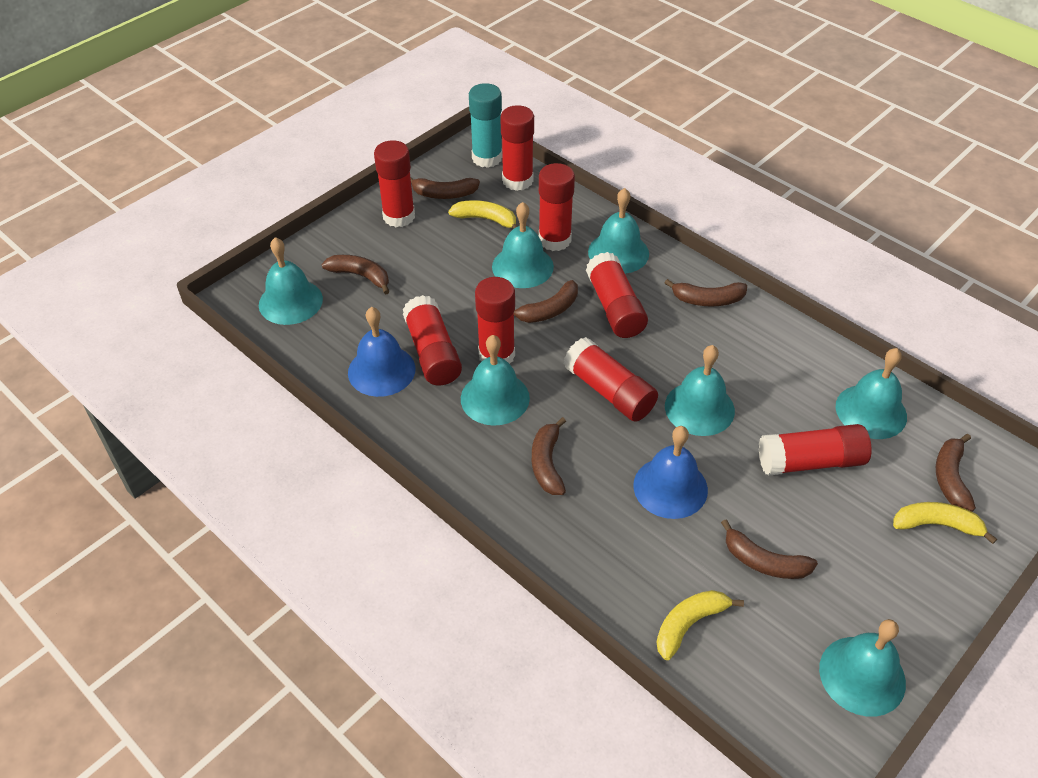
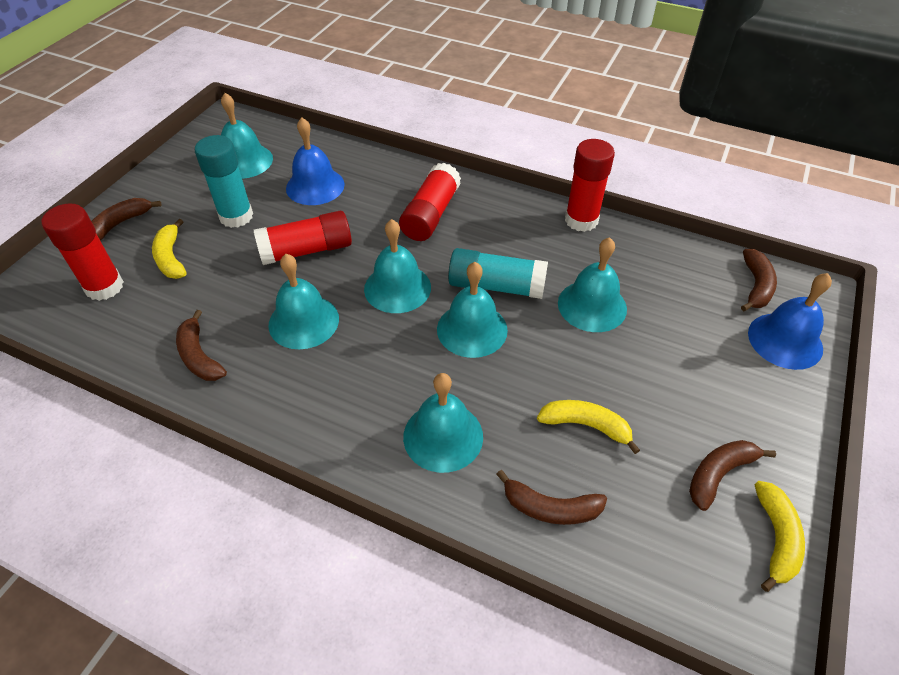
brown banana: 7 -> 5
red glue stick: 8 -> 4
turquoise bell: 7 -> 6
turquoise glue stick: 1 -> 2

